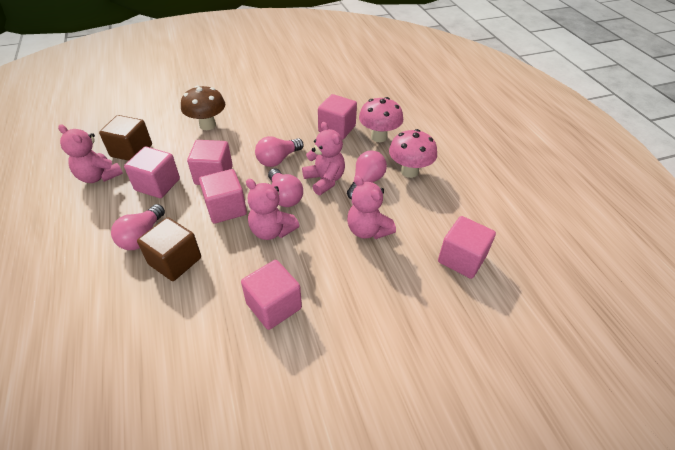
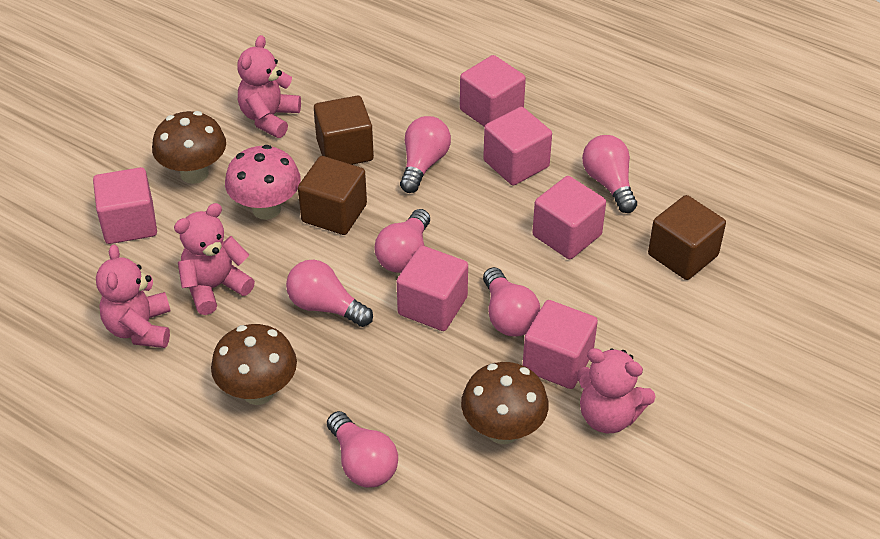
brown cube: 2 -> 3
brown mushroom: 1 -> 3
pink light bulb: 4 -> 6
pink mushroom: 2 -> 1

